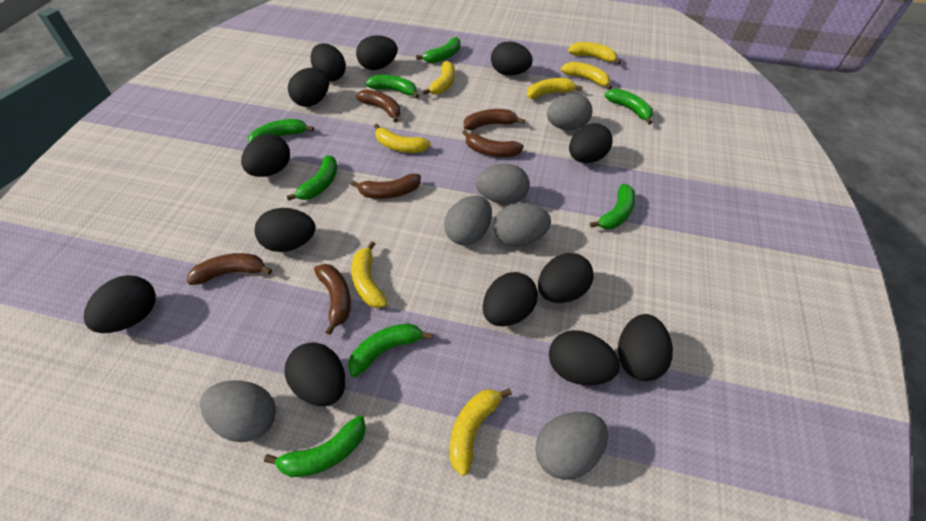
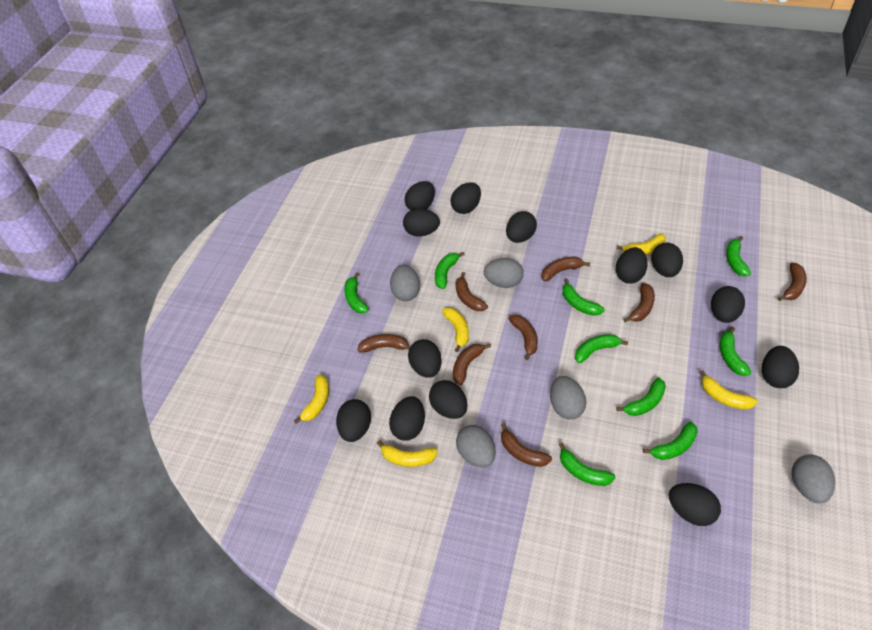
brown banana: 6 -> 8
green banana: 8 -> 9
grey egg: 6 -> 5
yellow banana: 7 -> 5

